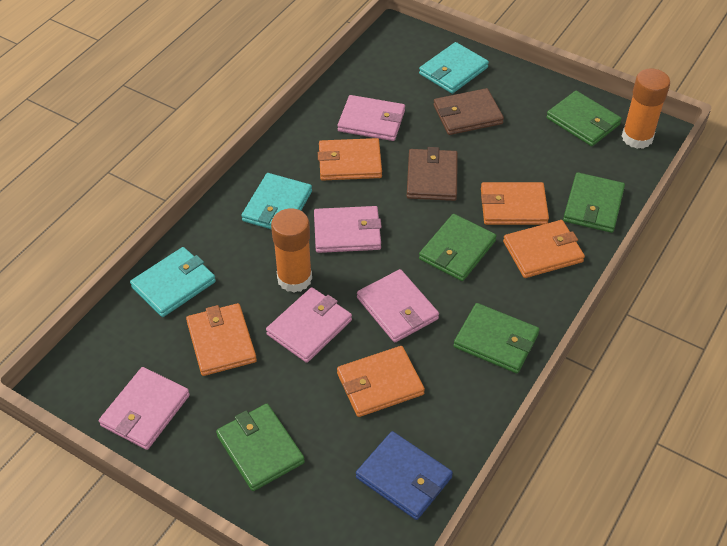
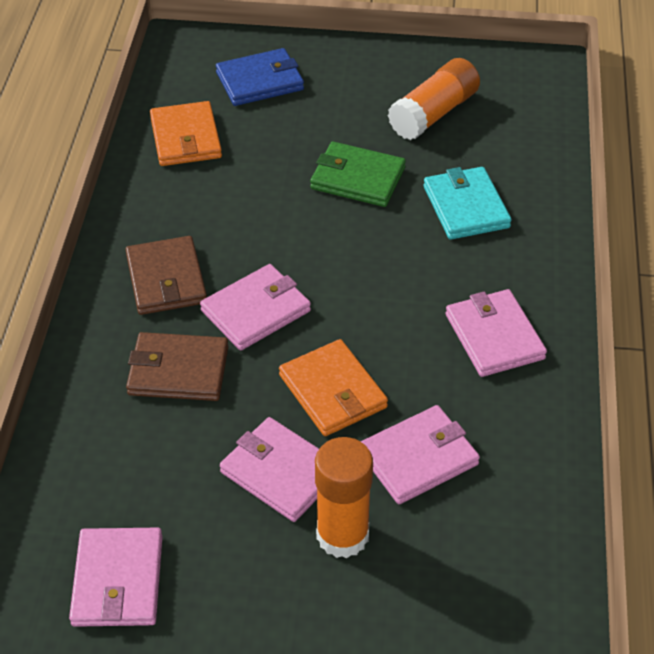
green wallet: 5 -> 1
orange wallet: 5 -> 2
turquoise wallet: 3 -> 1

